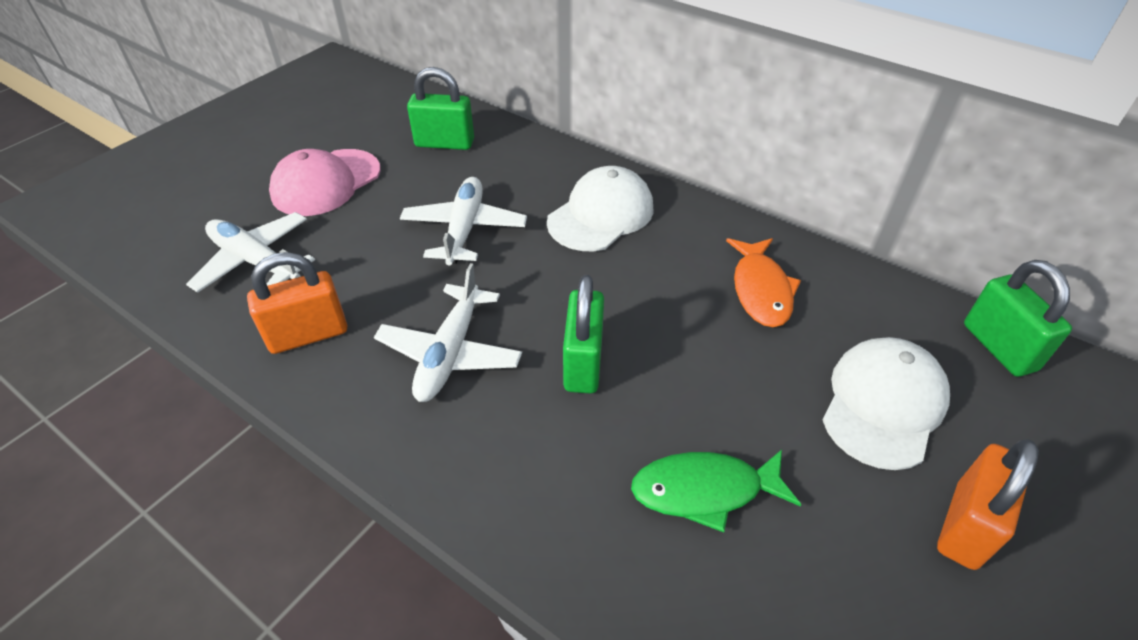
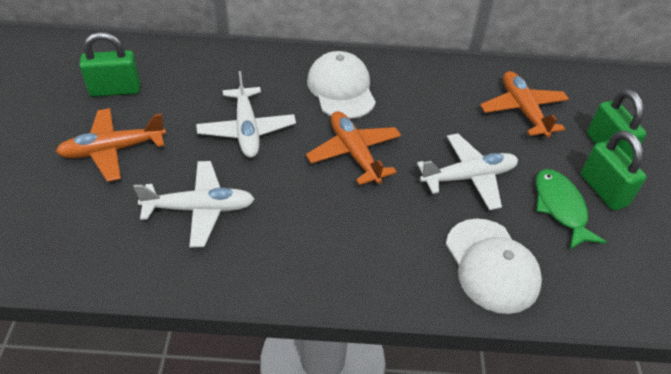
orange fish: 1 -> 0
orange padlock: 2 -> 0
orange plane: 0 -> 3
pink cap: 1 -> 0

